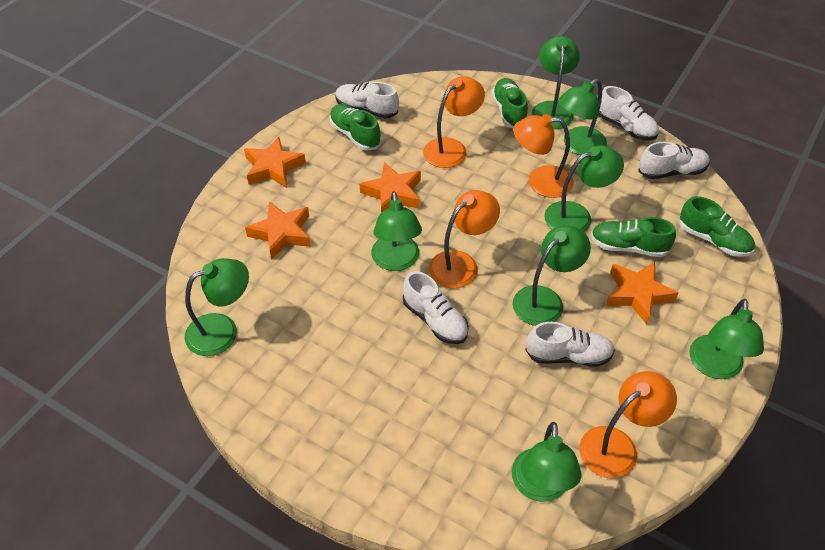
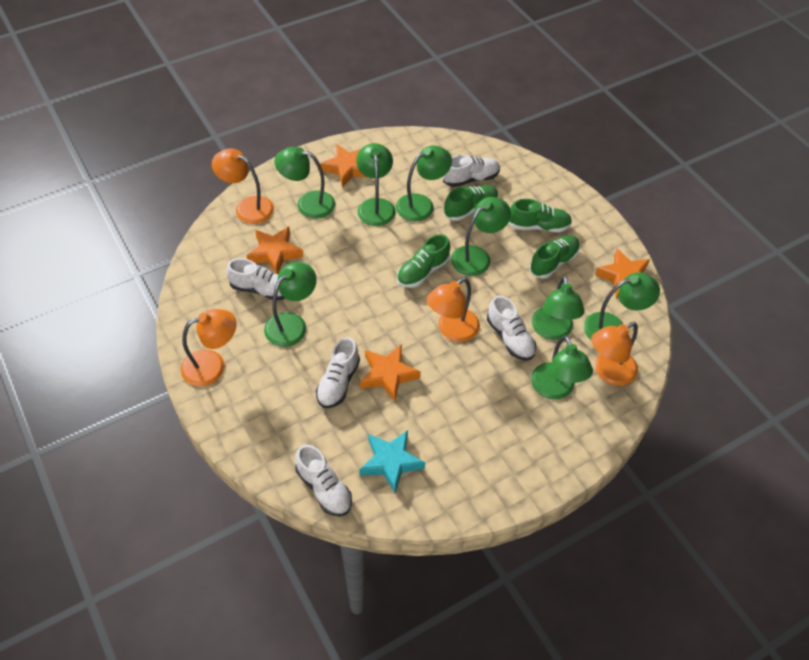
turquoise star: 0 -> 1

